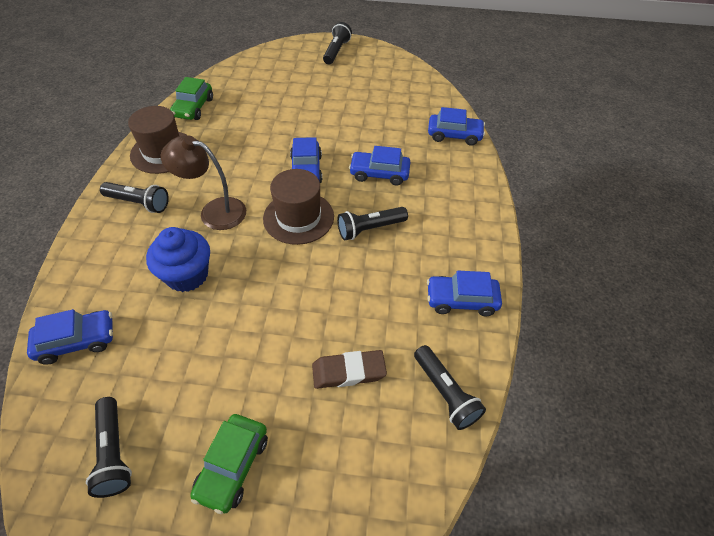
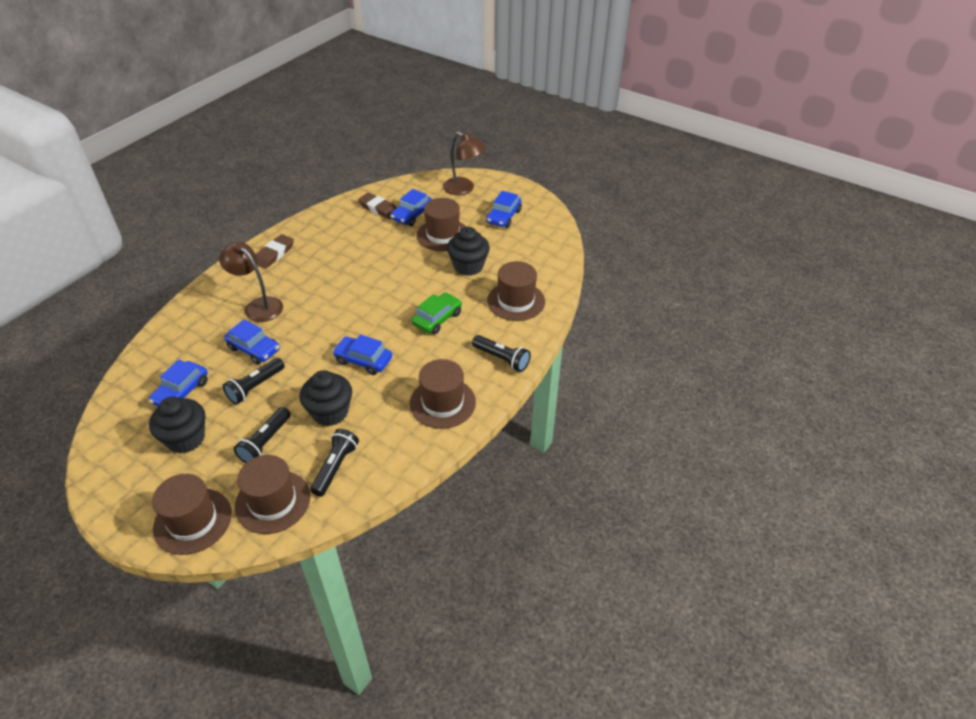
black cupcake: 0 -> 3
black flashlight: 5 -> 4
blue cupcake: 1 -> 0
brown eraser: 1 -> 2
brown hat: 2 -> 5
brown lamp: 1 -> 2
green car: 2 -> 1

